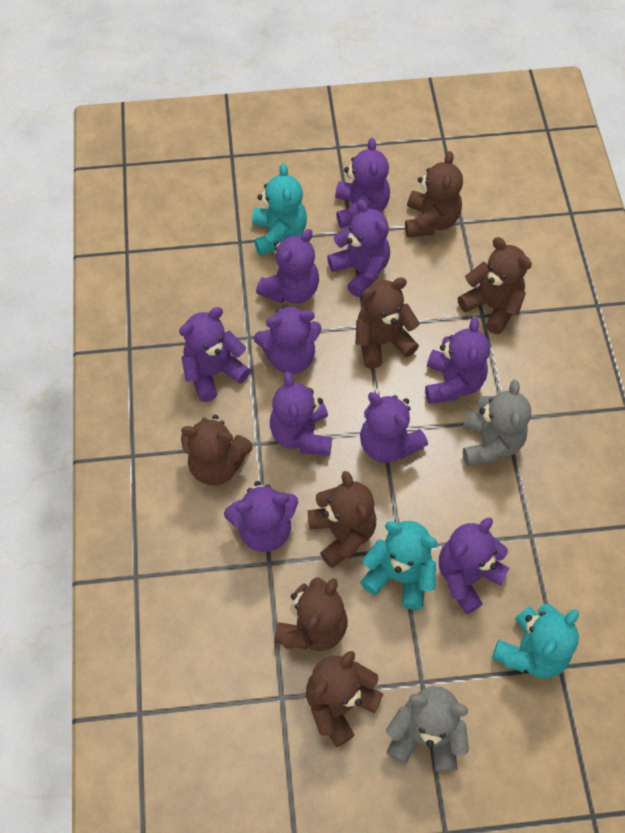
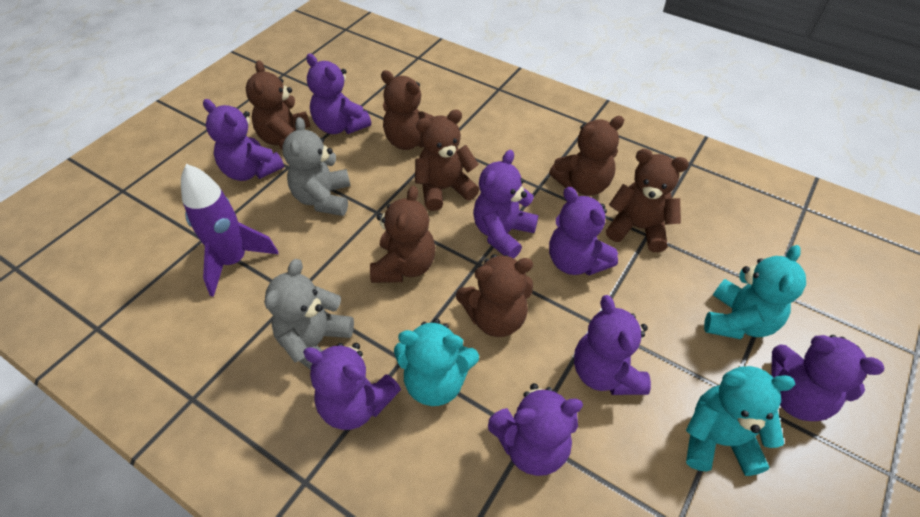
purple rocket: 0 -> 1
purple teddy bear: 10 -> 8

